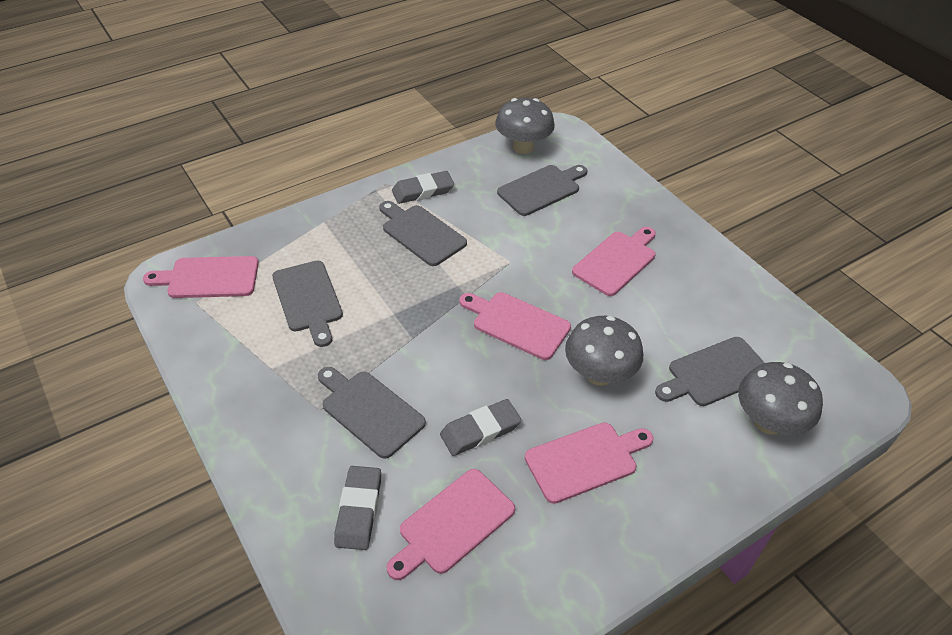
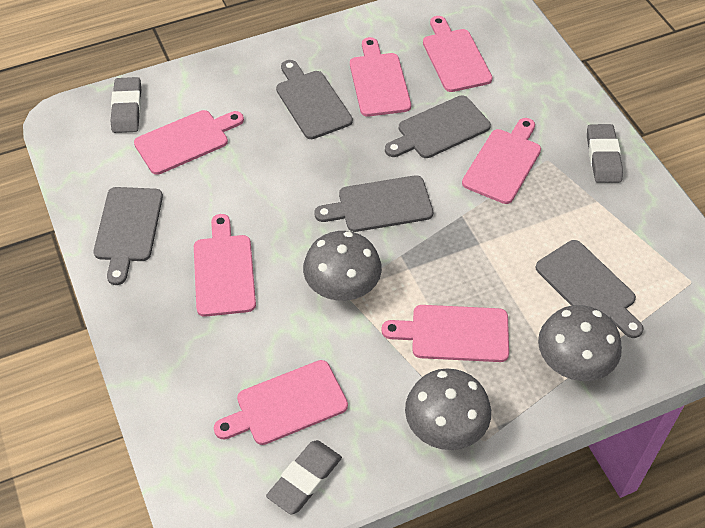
pink cutting board: 5 -> 7

